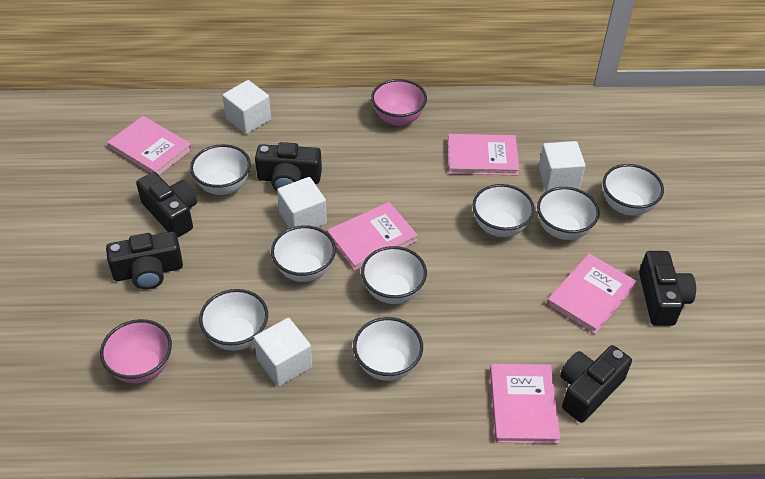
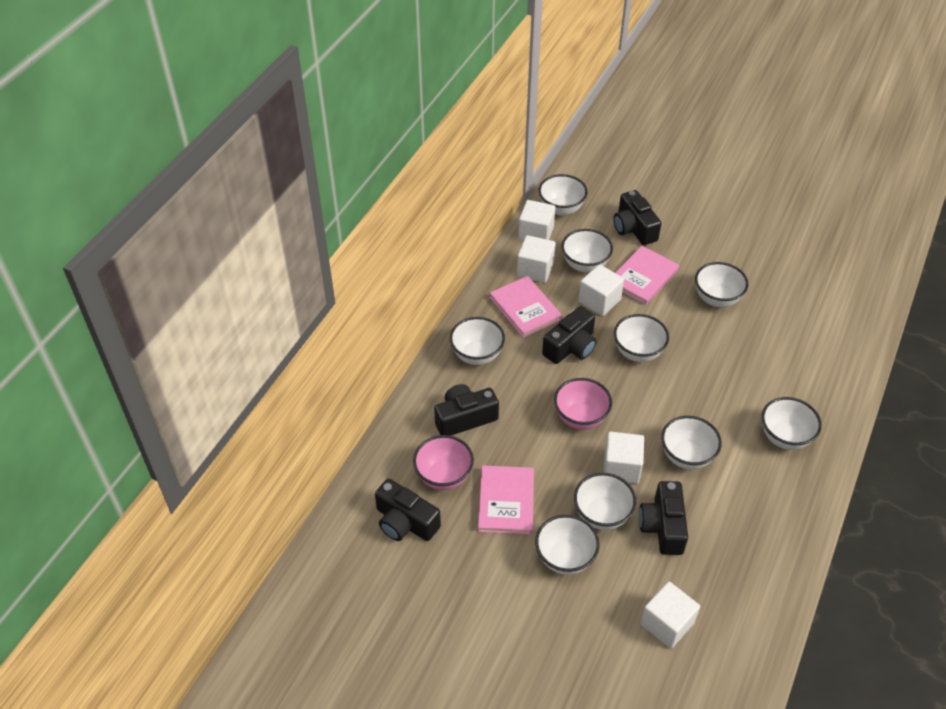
pink book: 5 -> 3
white bowl: 8 -> 9
white cube: 4 -> 5

